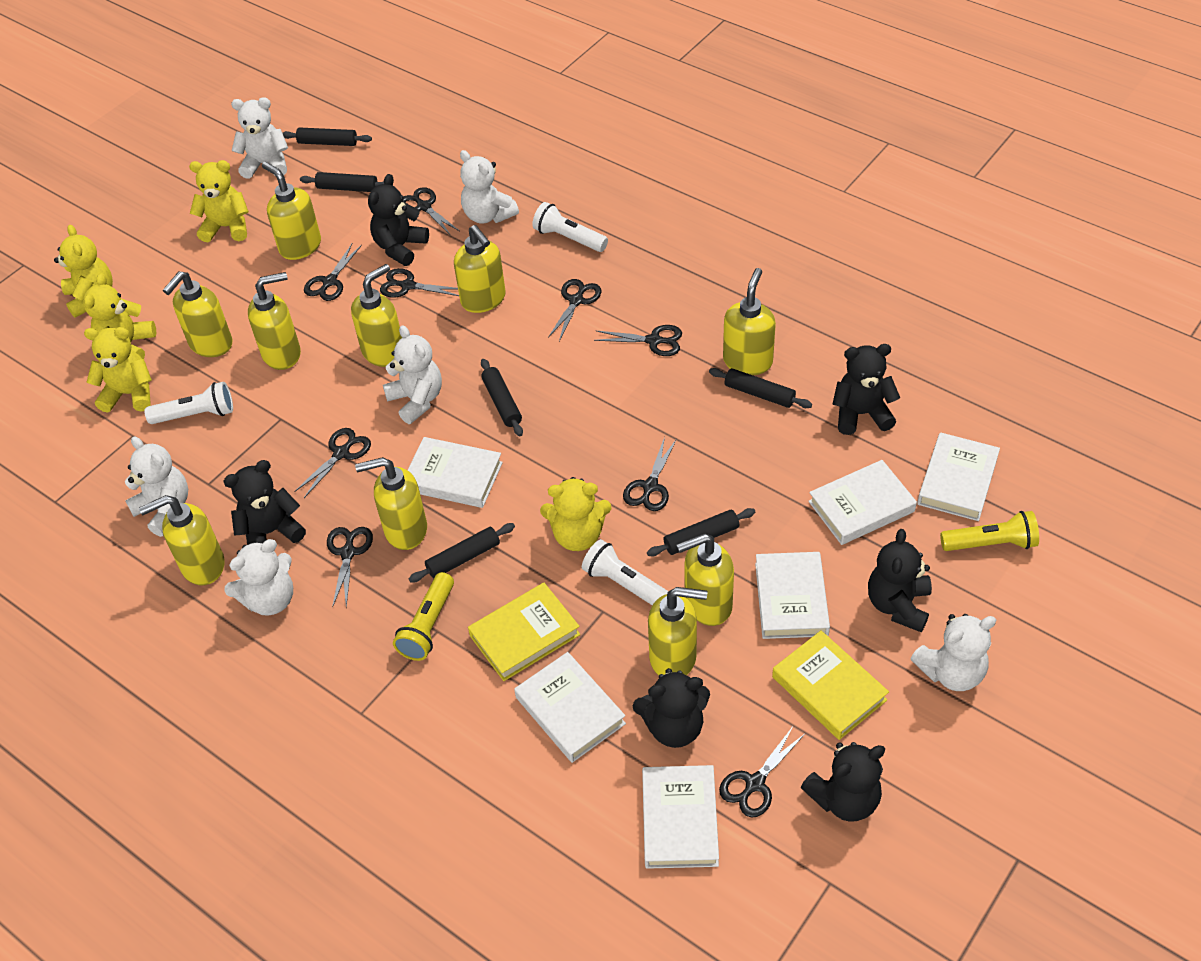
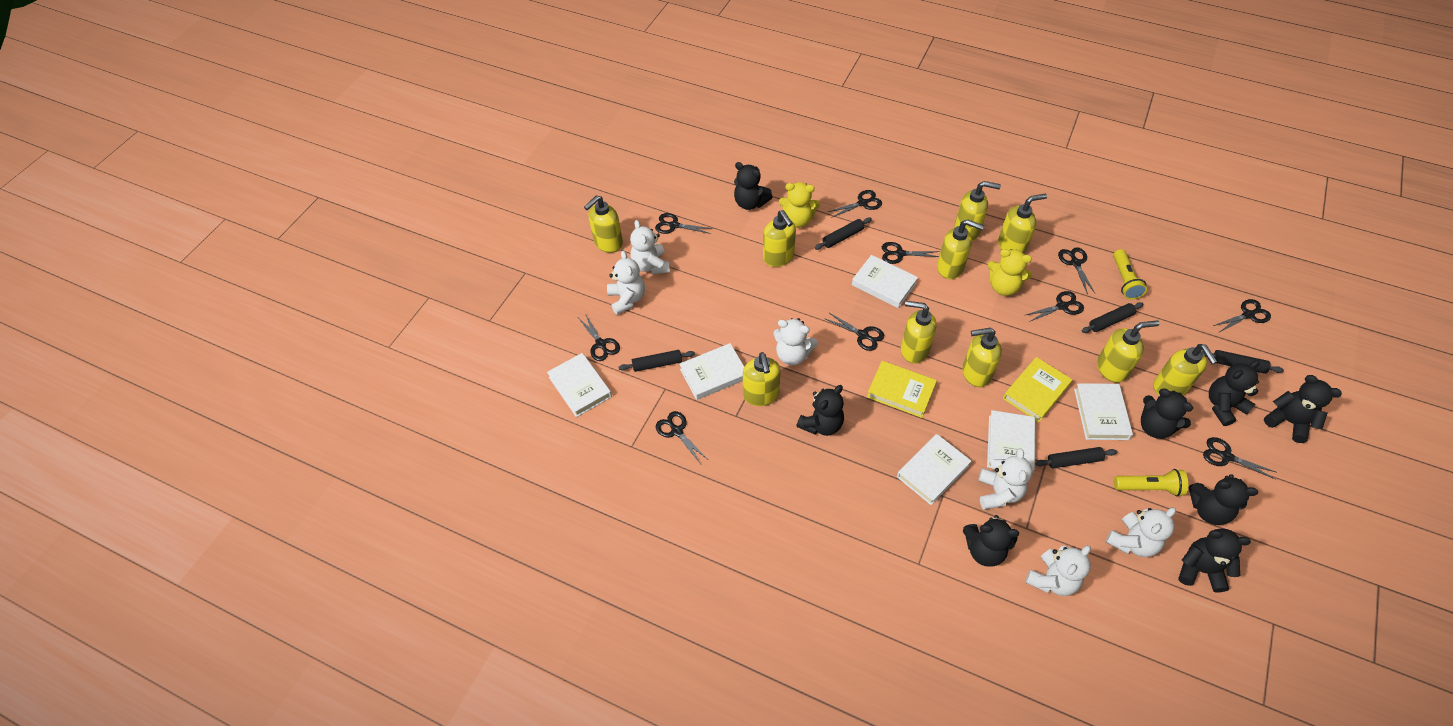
black rolling pin: 6 -> 5
black scissors: 9 -> 10
black teddy bear: 6 -> 8
white flashlight: 3 -> 0
yellow teddy bear: 5 -> 2

